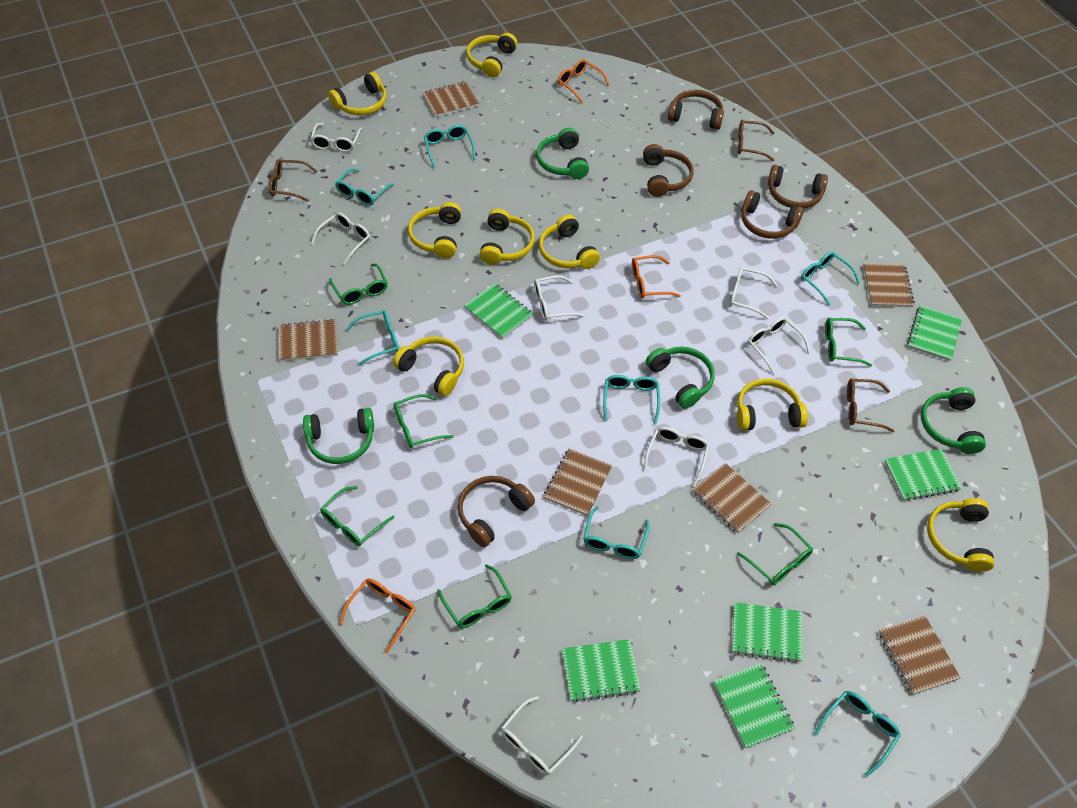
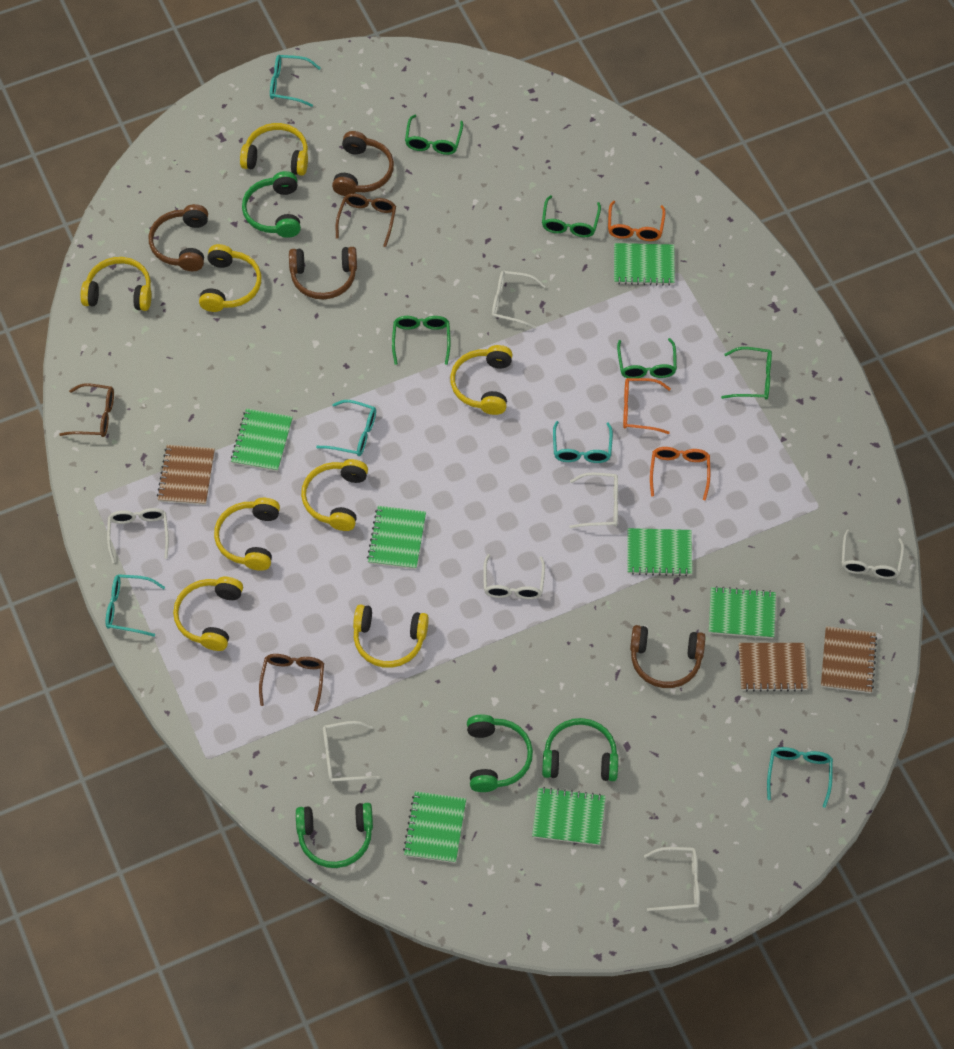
brown headphones: 5 -> 4
brown notebook: 6 -> 3
green glasses: 6 -> 5
green notebook: 6 -> 7
turquoise glasses: 7 -> 5

